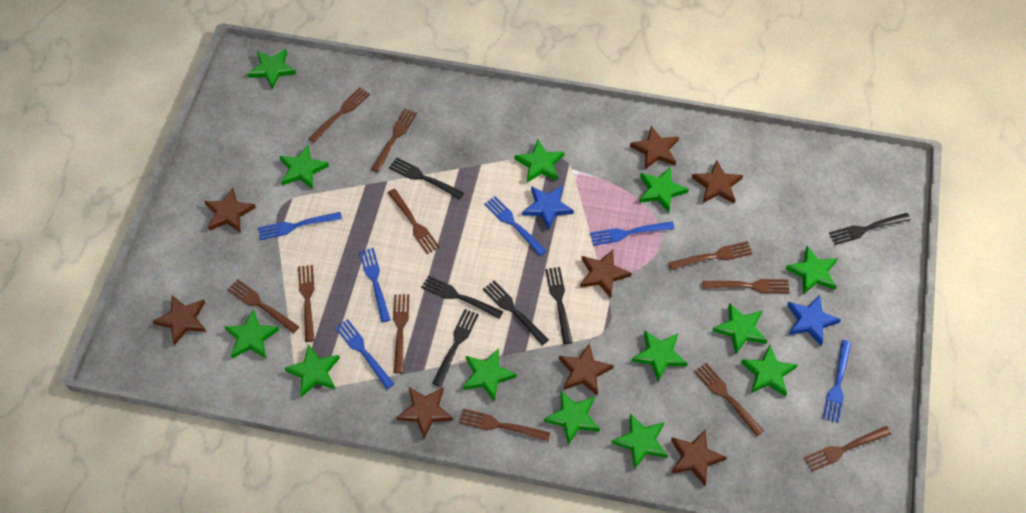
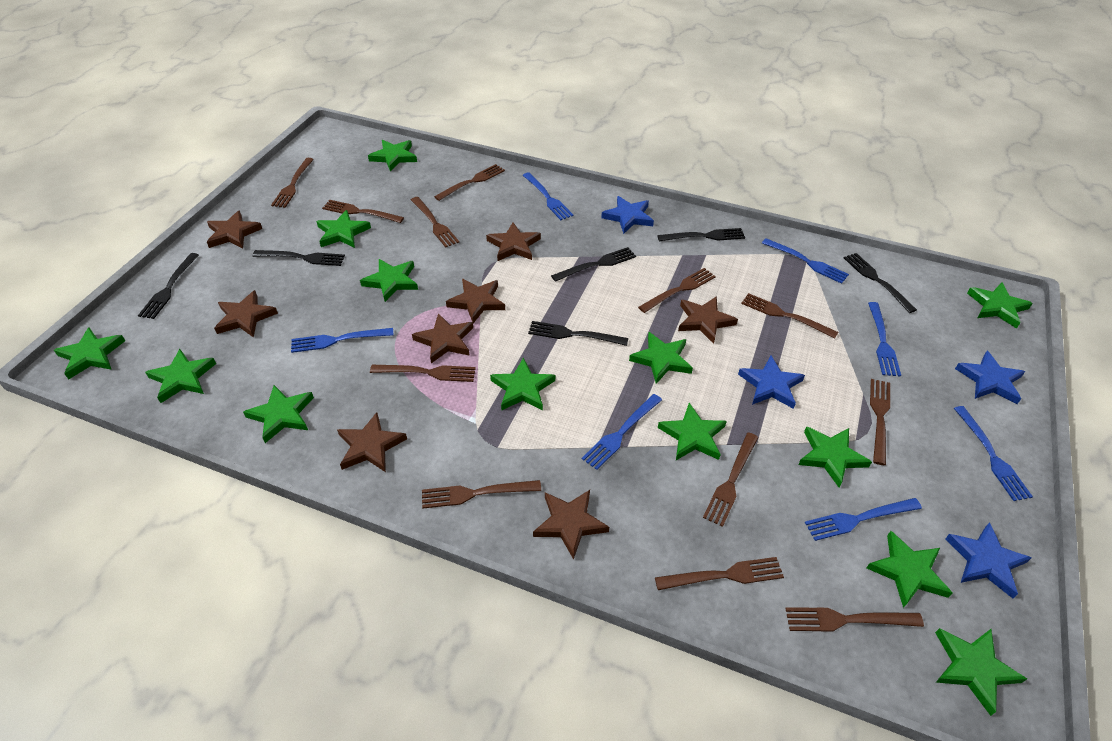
blue fork: 6 -> 7
blue star: 2 -> 4
brown fork: 11 -> 12

